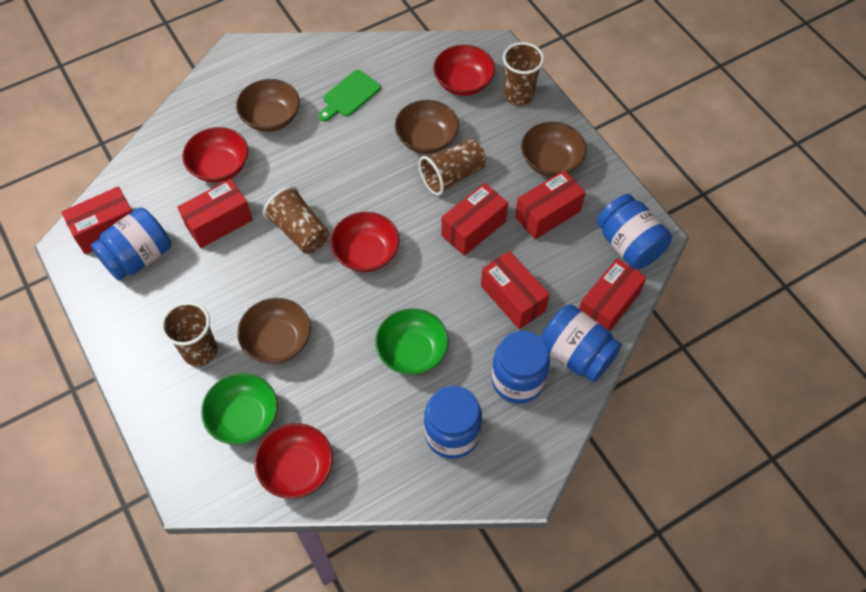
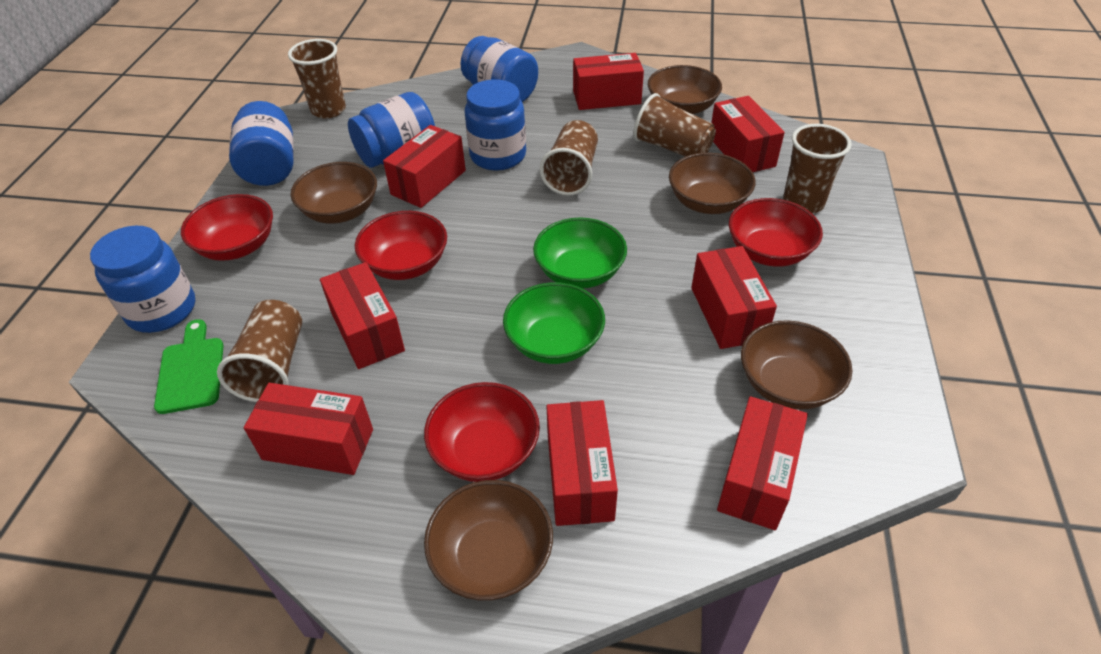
brown bowl: 4 -> 5
brown cup: 4 -> 5
red box: 6 -> 8

